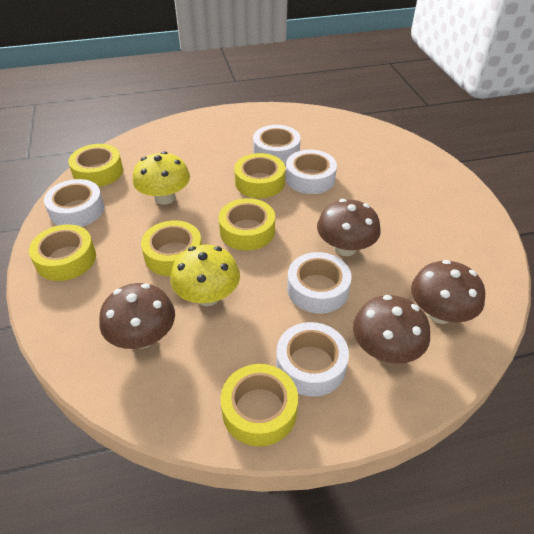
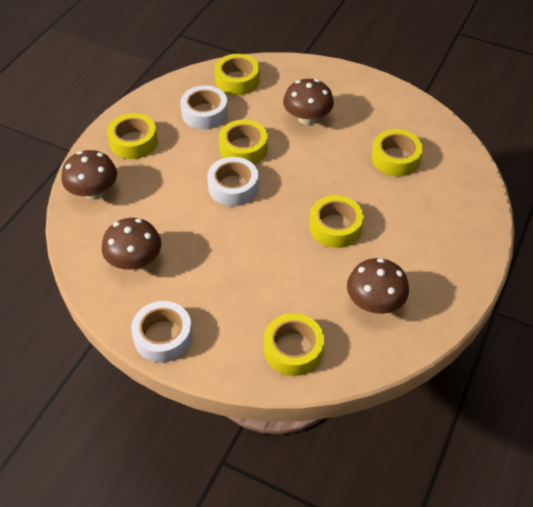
white tape: 5 -> 3
yellow mushroom: 2 -> 0

